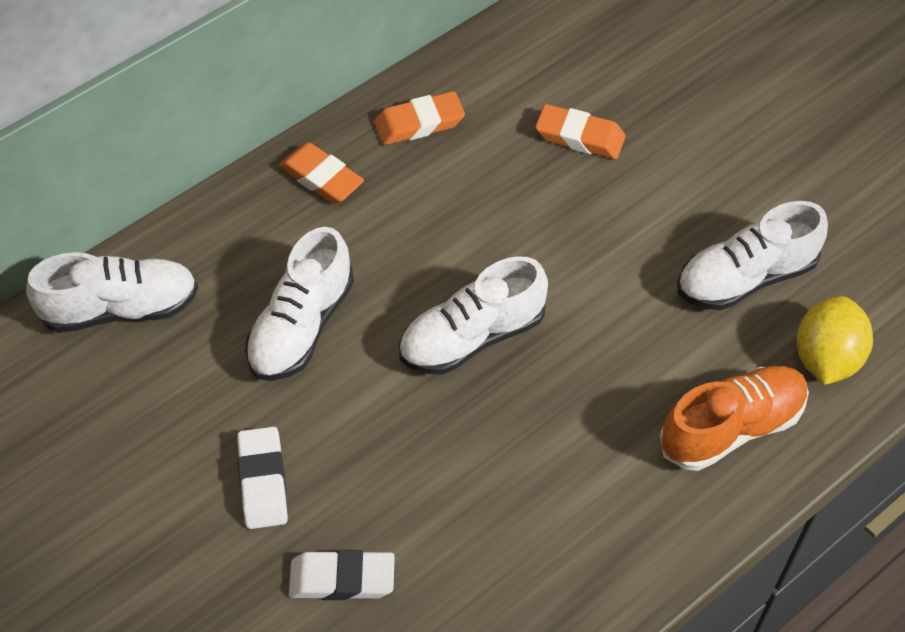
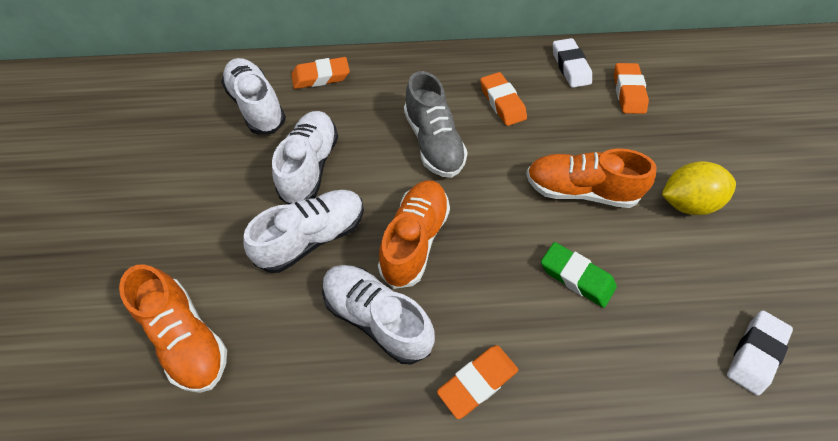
green eraser: 0 -> 1
grey shoe: 0 -> 1
orange eraser: 3 -> 4
orange shoe: 1 -> 3

